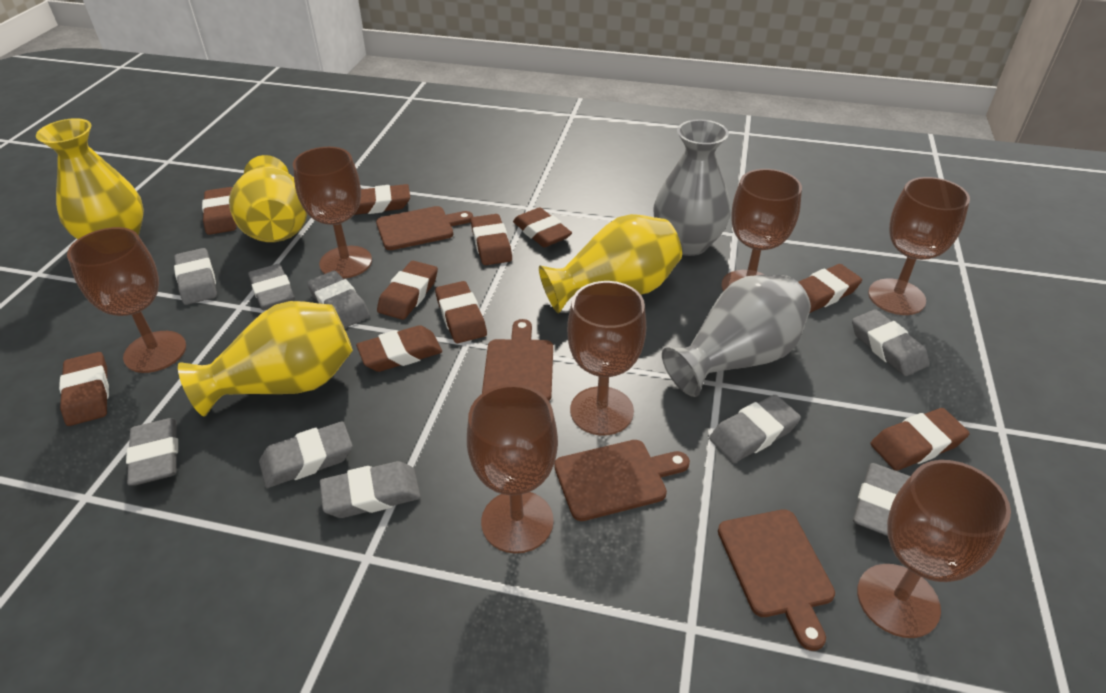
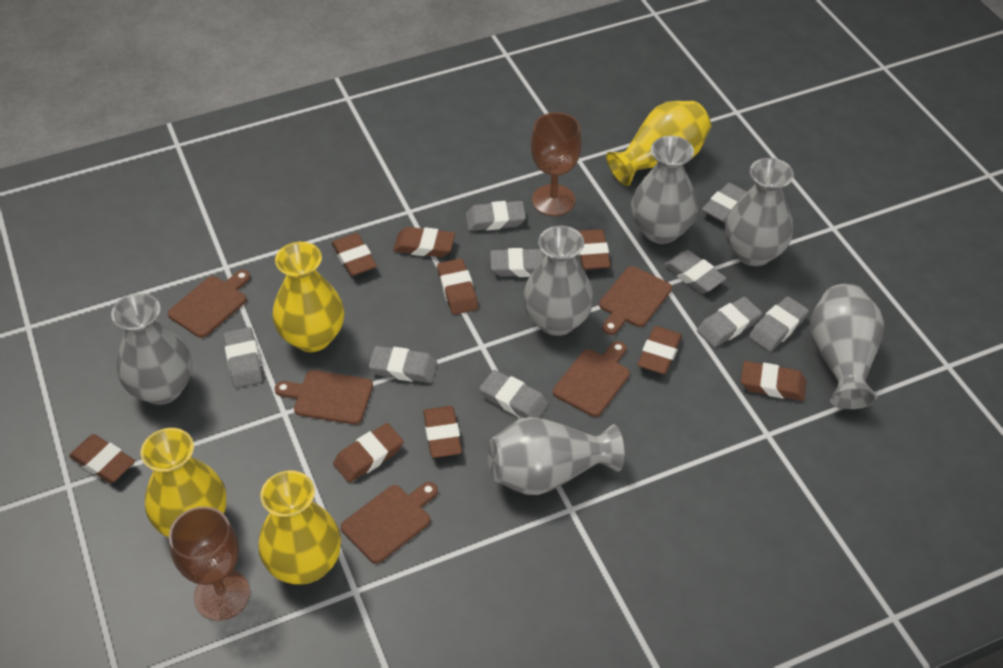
brown cutting board: 4 -> 5
brown eraser: 10 -> 9
brown goblet: 7 -> 2
grey vase: 2 -> 6

